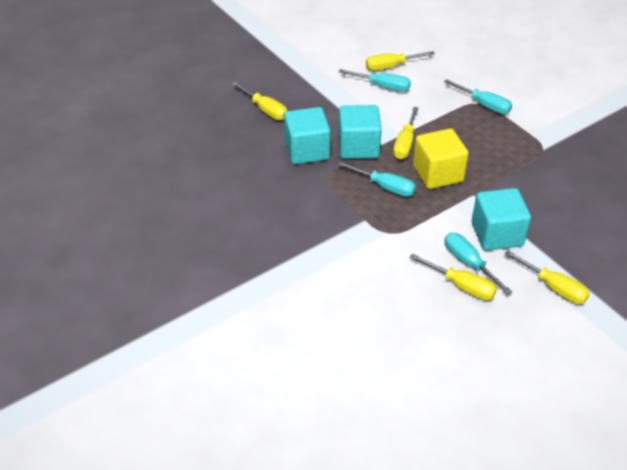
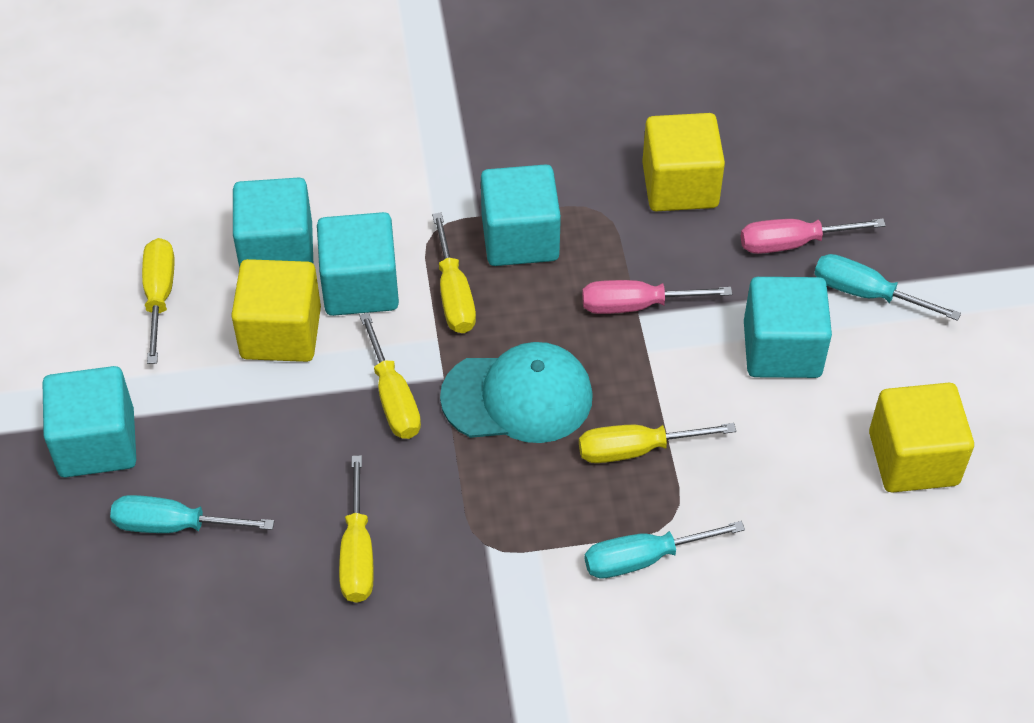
pink screwdriver: 0 -> 2
turquoise cap: 0 -> 1
turquoise cube: 3 -> 5
turquoise screwdriver: 4 -> 3
yellow cube: 1 -> 3

